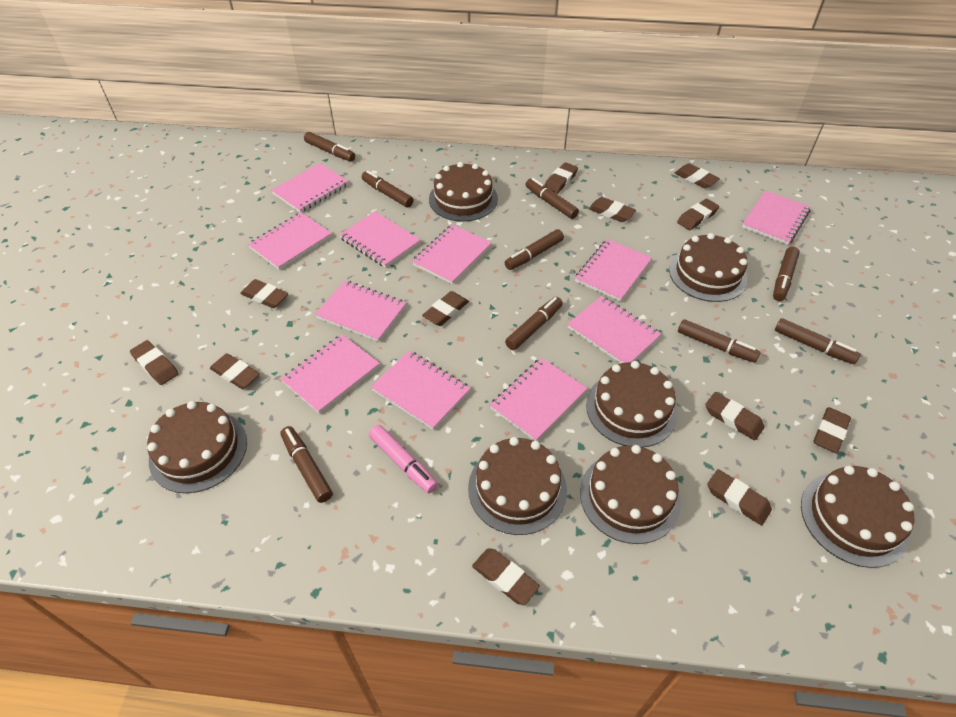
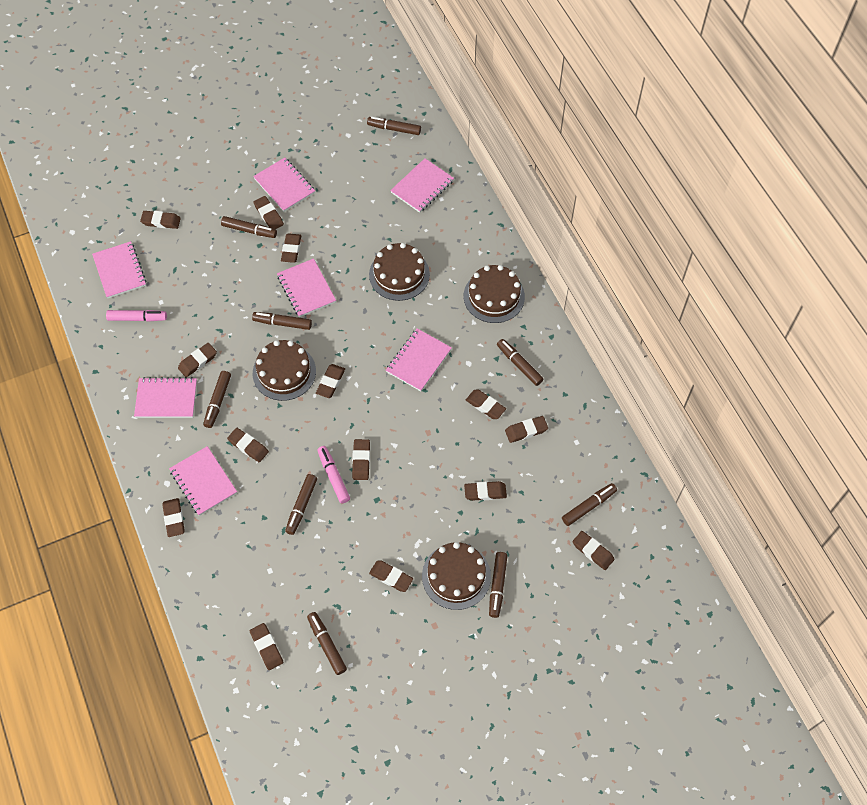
brown cake: 7 -> 4
brown eraser: 12 -> 14
pink marker: 1 -> 2
pink notebook: 11 -> 7

